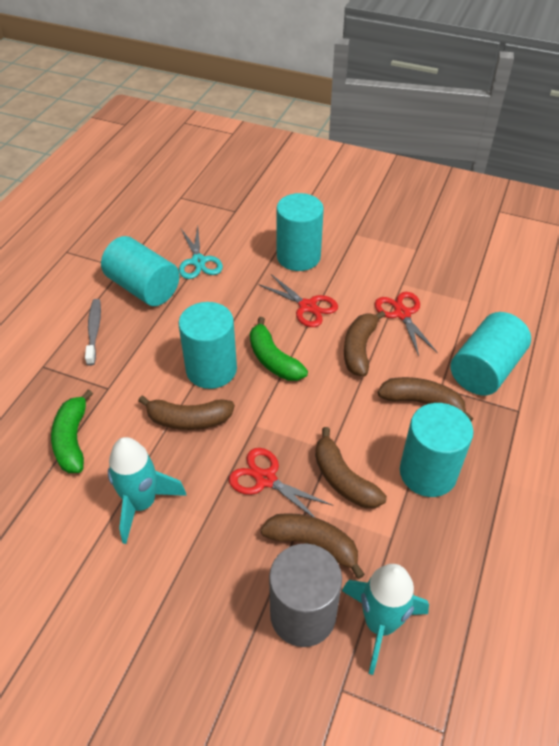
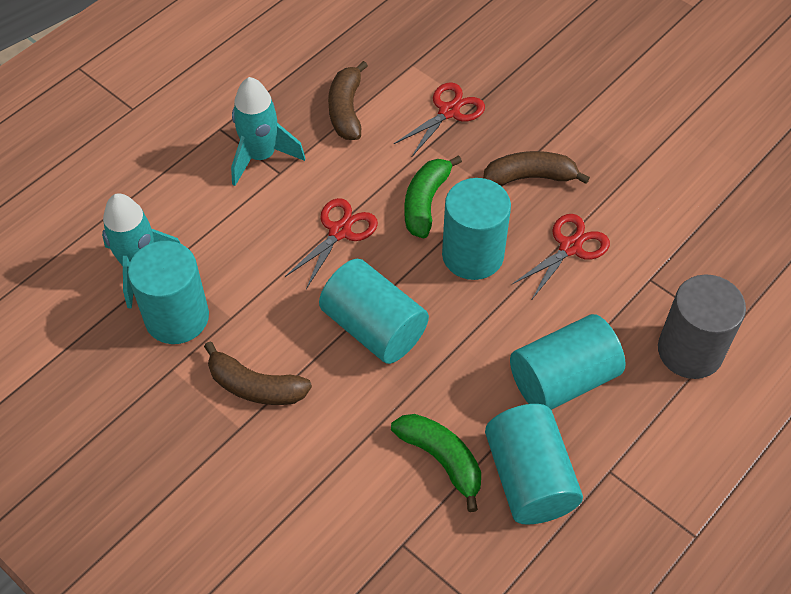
brown banana: 5 -> 3
grey toothbrush: 1 -> 0
turquoise scissors: 1 -> 0

